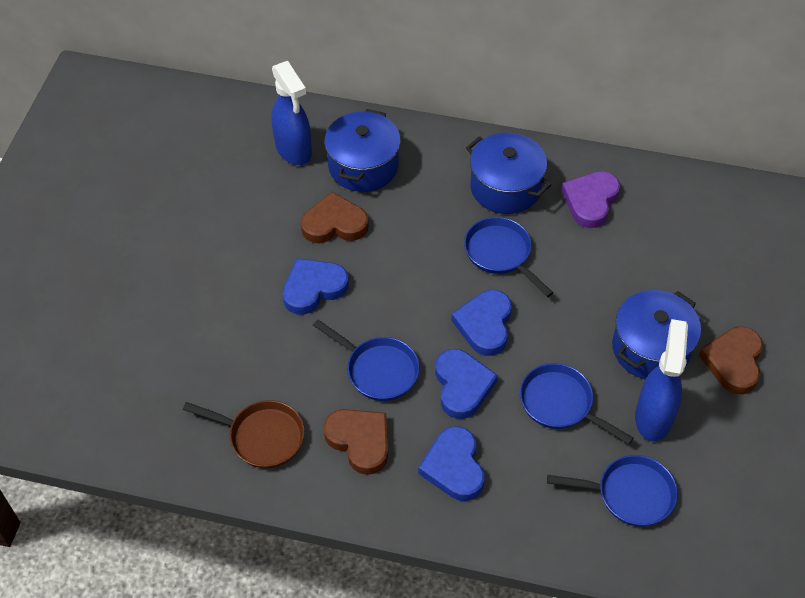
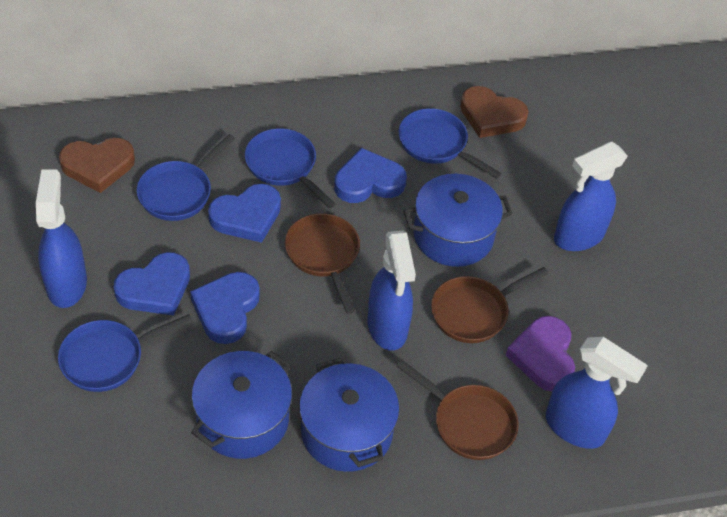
blue spray bottle: 2 -> 4
brown heart: 3 -> 2
brown pan: 1 -> 3

